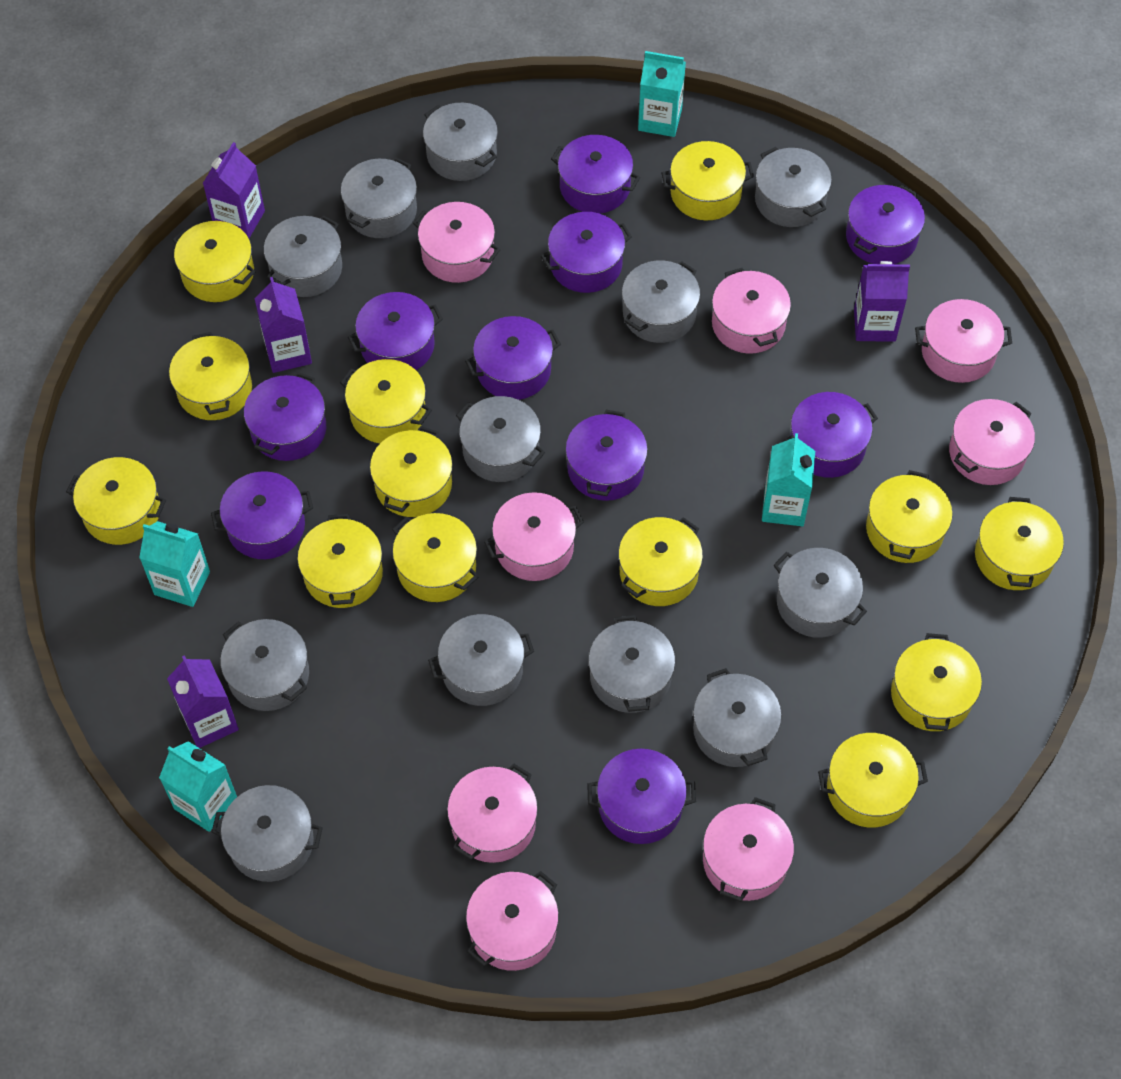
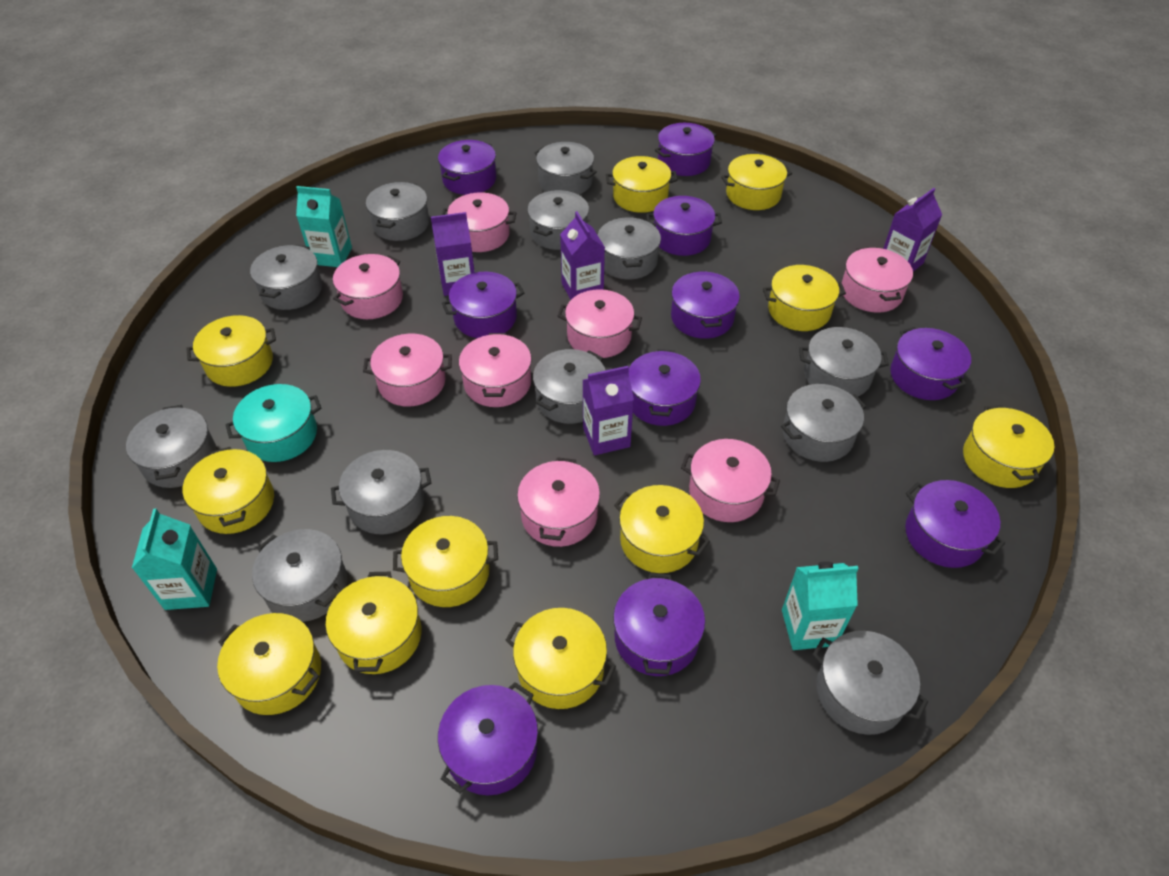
turquoise carton: 4 -> 3
turquoise pot: 0 -> 1
yellow pot: 13 -> 11

